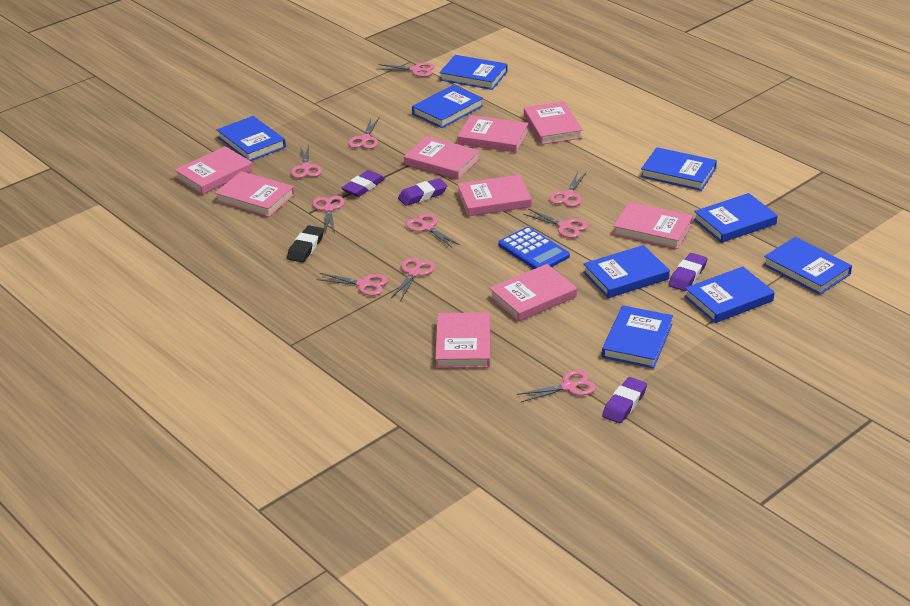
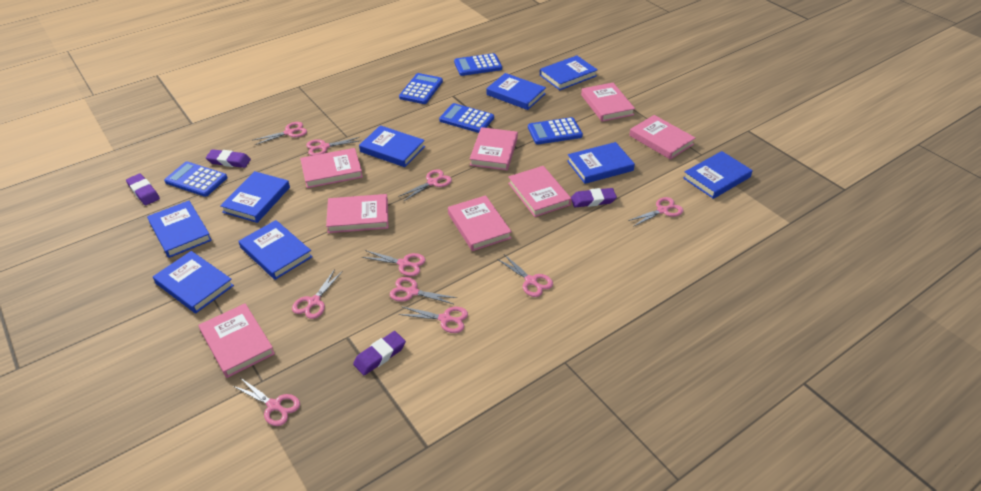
black eraser: 1 -> 0
blue calculator: 1 -> 5
pink book: 9 -> 8

